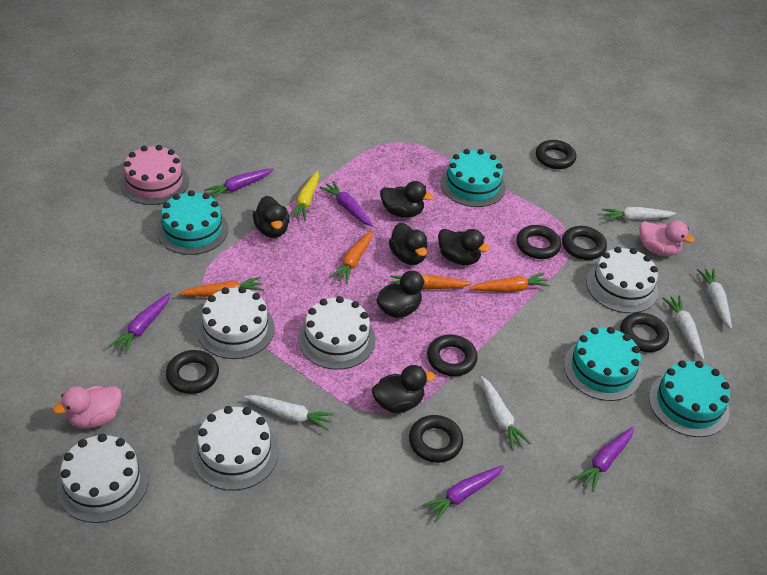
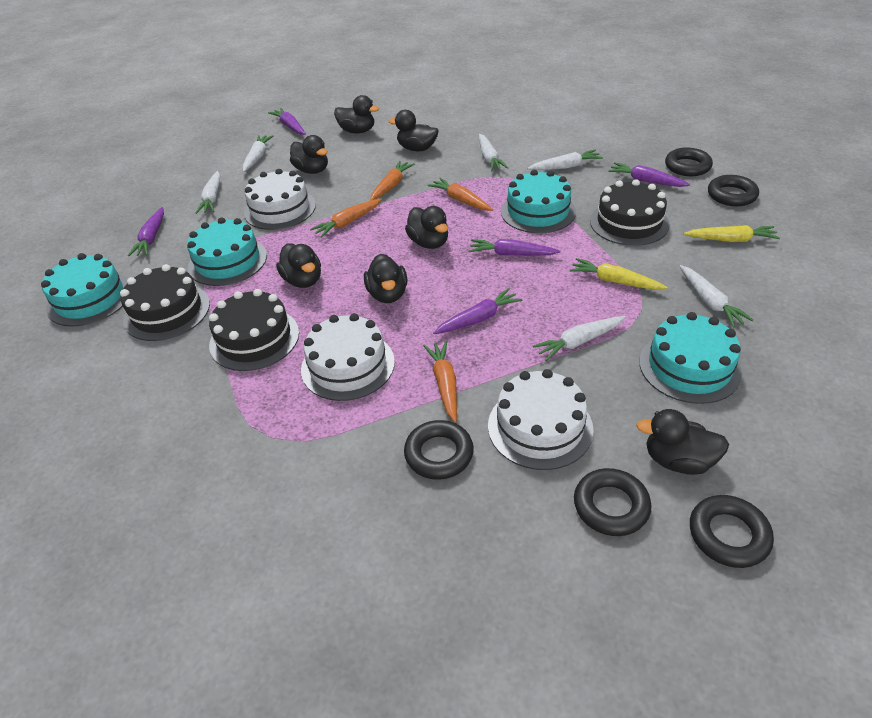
black cake: 0 -> 3
black duck: 6 -> 7
black ring: 7 -> 5
pink cake: 1 -> 0
pink duck: 2 -> 0
white cake: 5 -> 3
white carrot: 5 -> 6
yellow carrot: 1 -> 2

